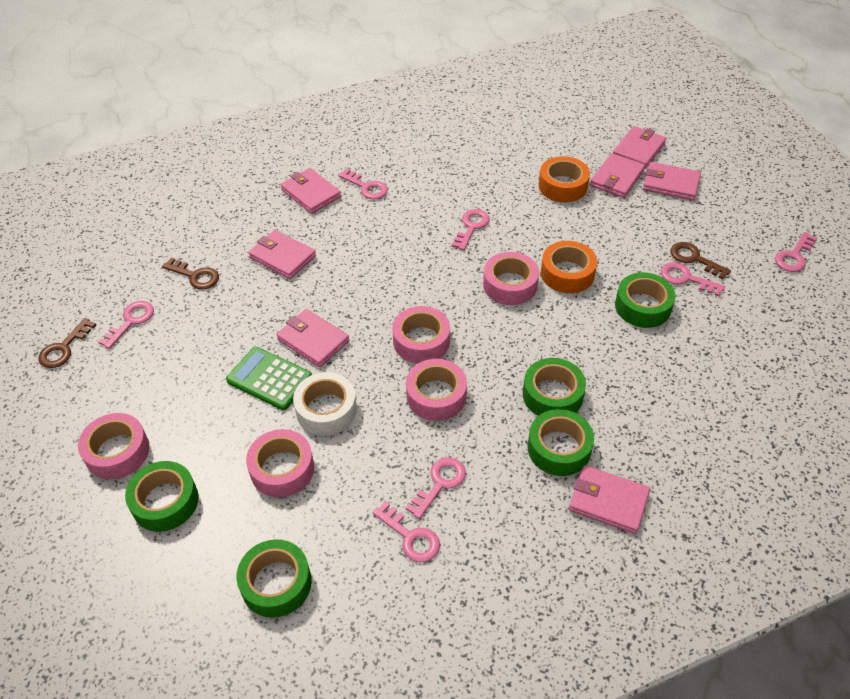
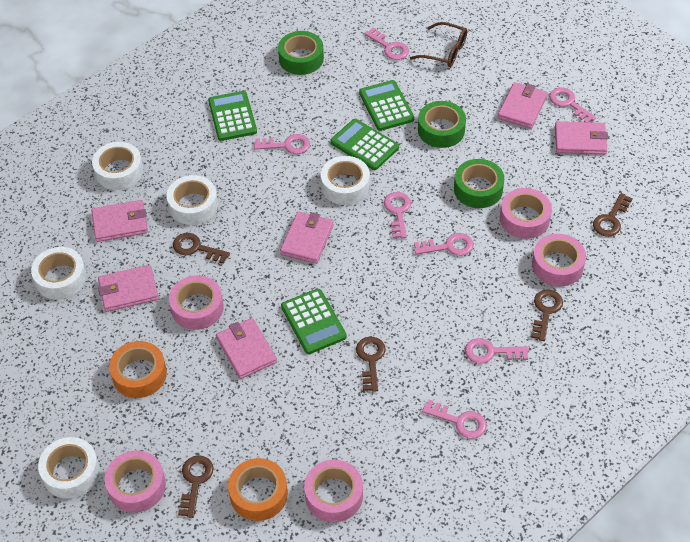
brown glasses: 0 -> 1
brown key: 3 -> 5
green calculator: 1 -> 4
green tape: 5 -> 3
pink wallet: 7 -> 6
white tape: 1 -> 5

